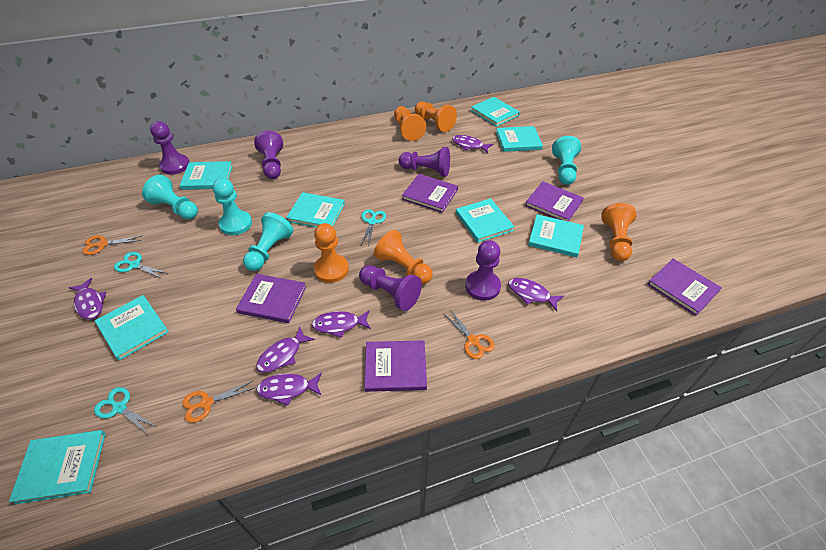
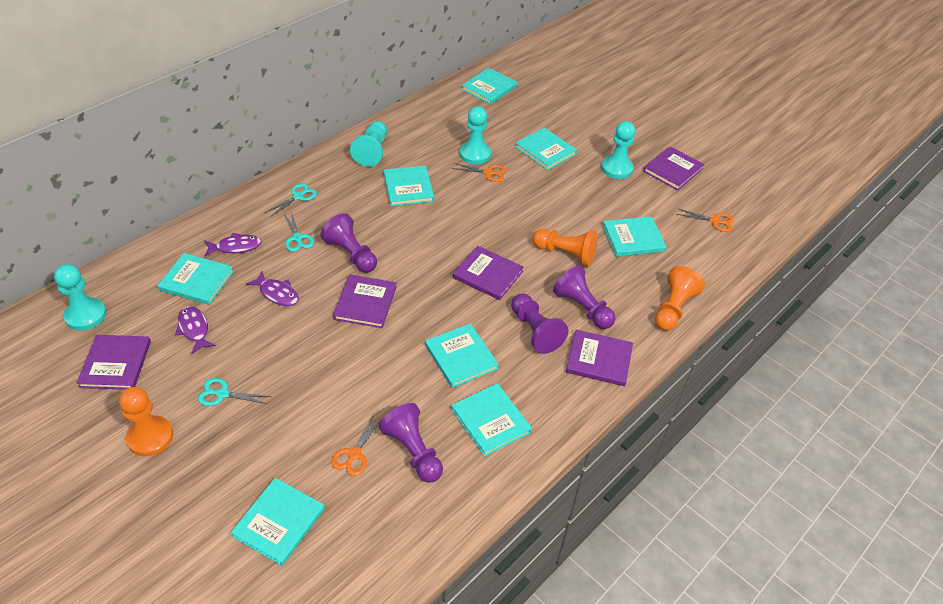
orange pawn: 5 -> 3
purple fish: 6 -> 3
purple pawn: 5 -> 4

